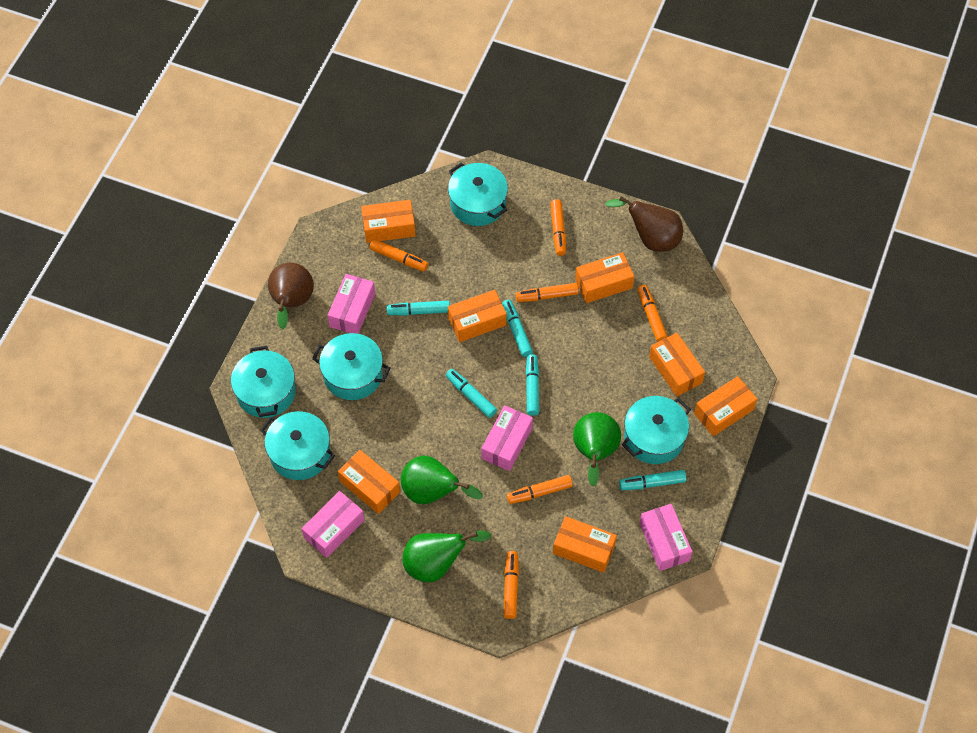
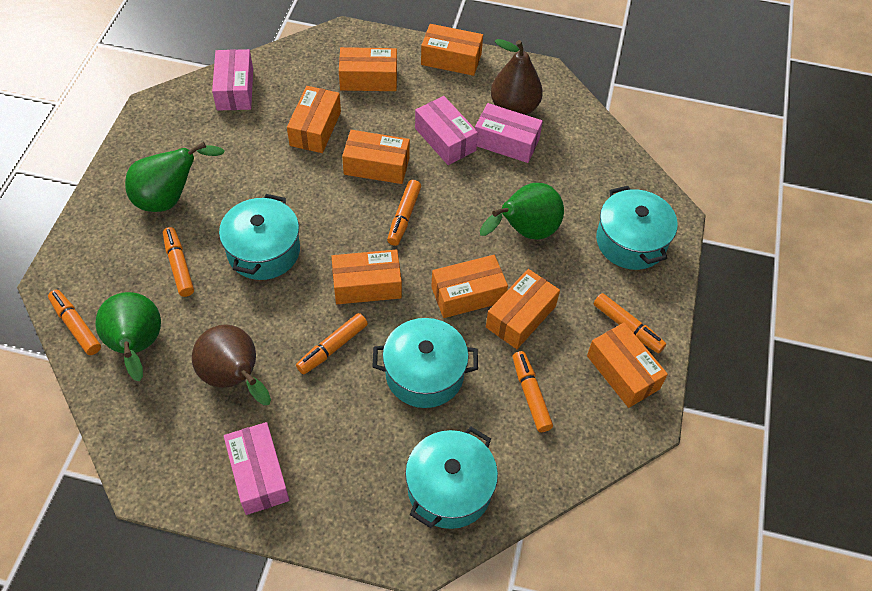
orange box: 7 -> 8
turquoise marker: 5 -> 0
turquoise pot: 5 -> 4

